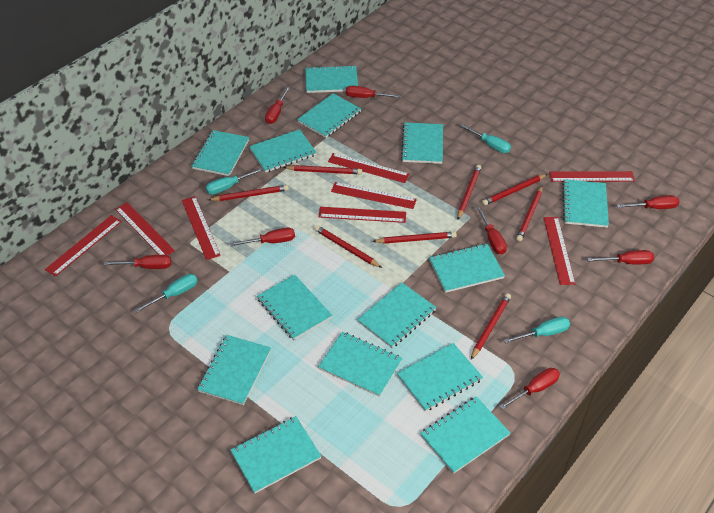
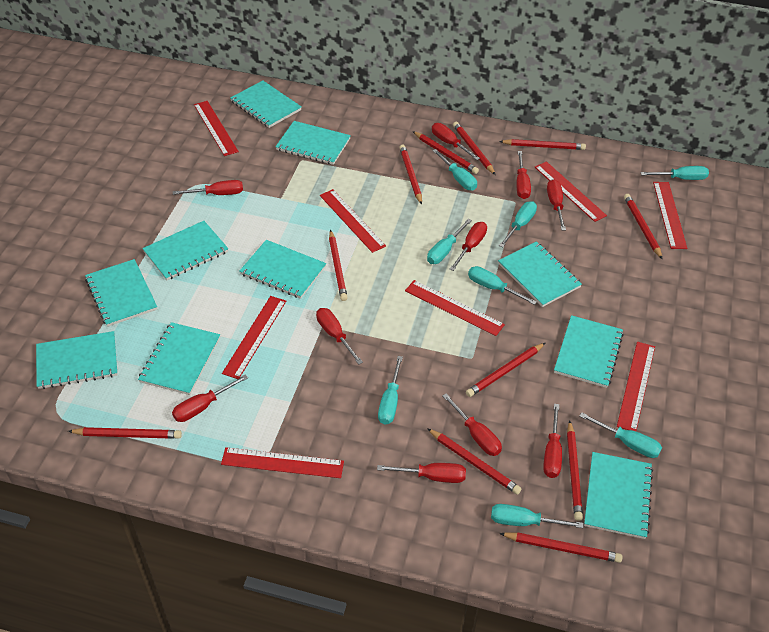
red pencil: 8 -> 11
red screwdriver: 8 -> 10
turquoise notebook: 14 -> 10
turquoise screwdriver: 4 -> 8

